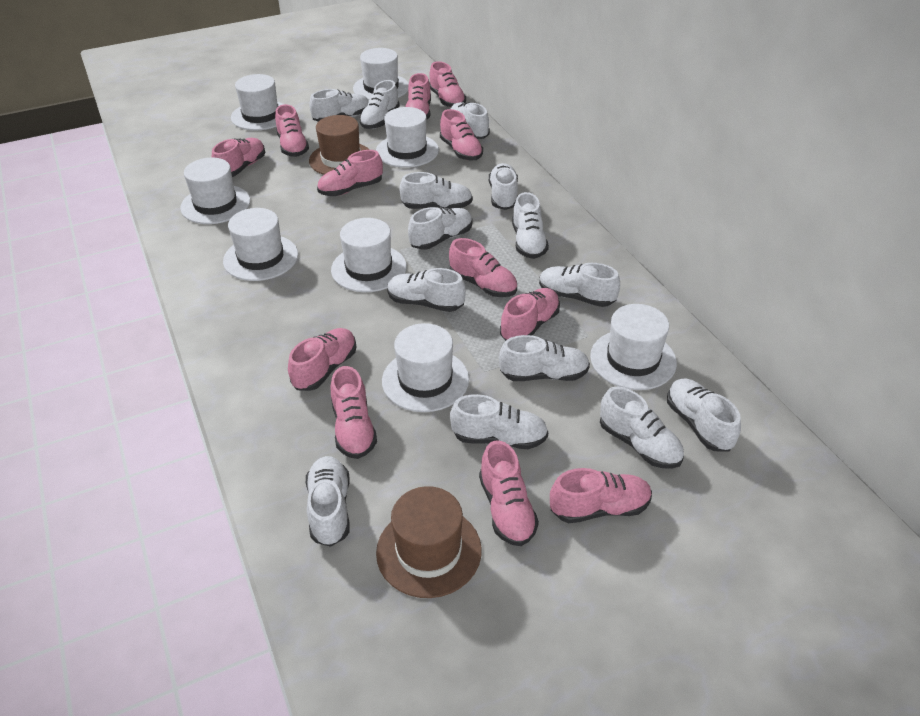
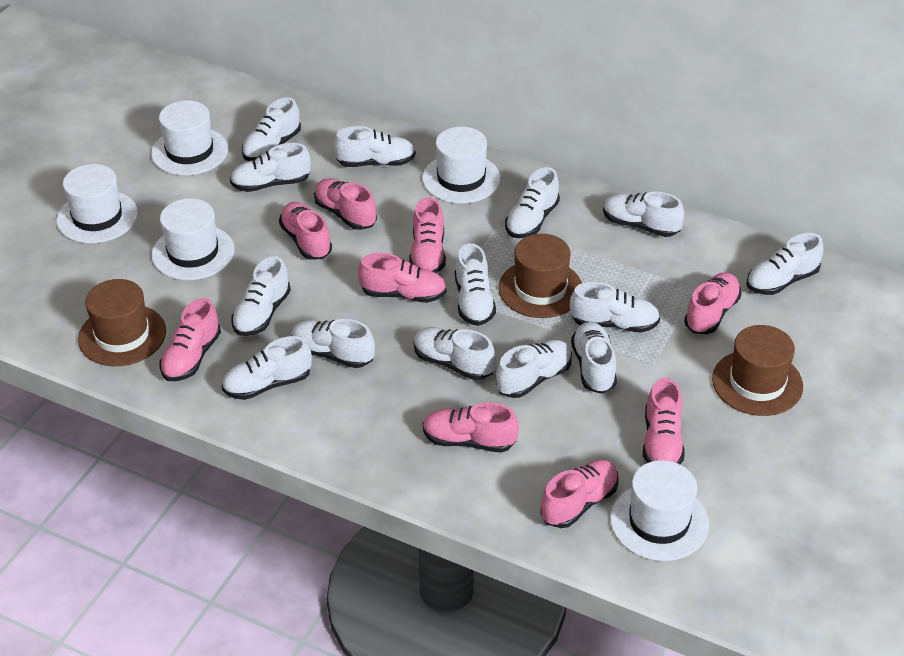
brown hat: 2 -> 3
pink shoe: 12 -> 9
white hat: 8 -> 5

